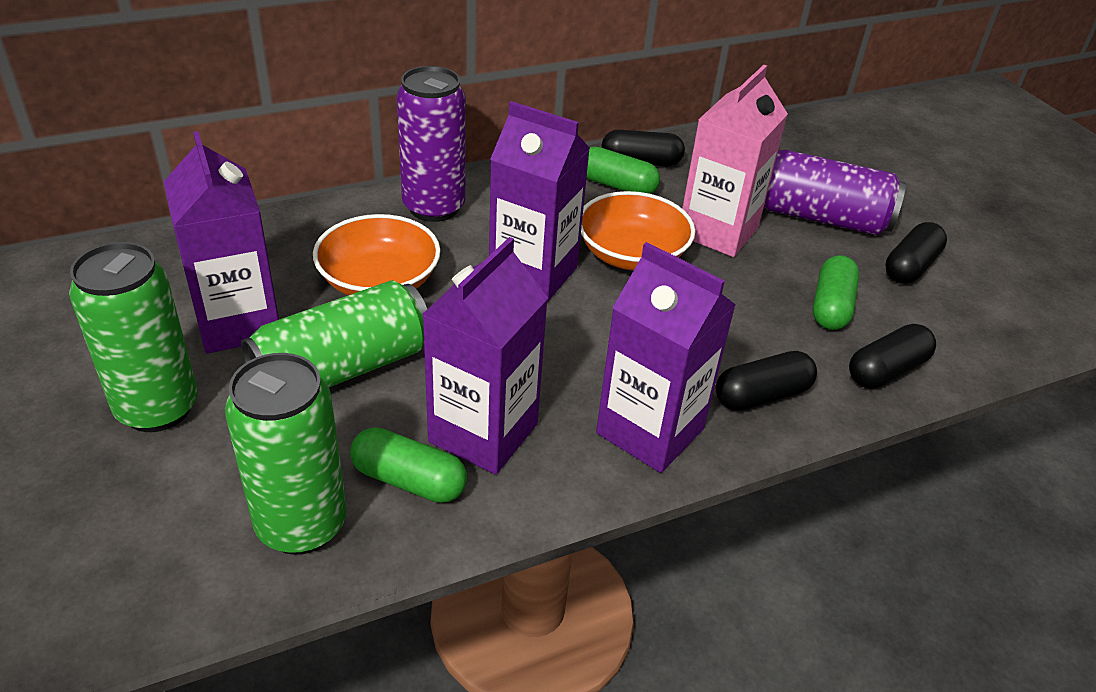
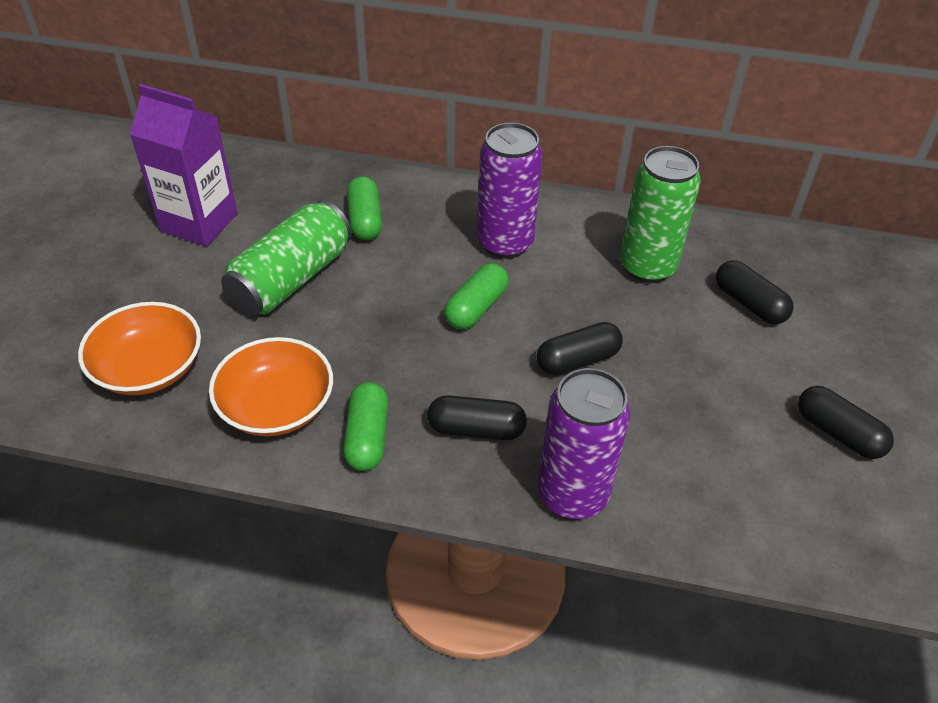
green can: 3 -> 2
pink carton: 1 -> 0
purple carton: 4 -> 1

